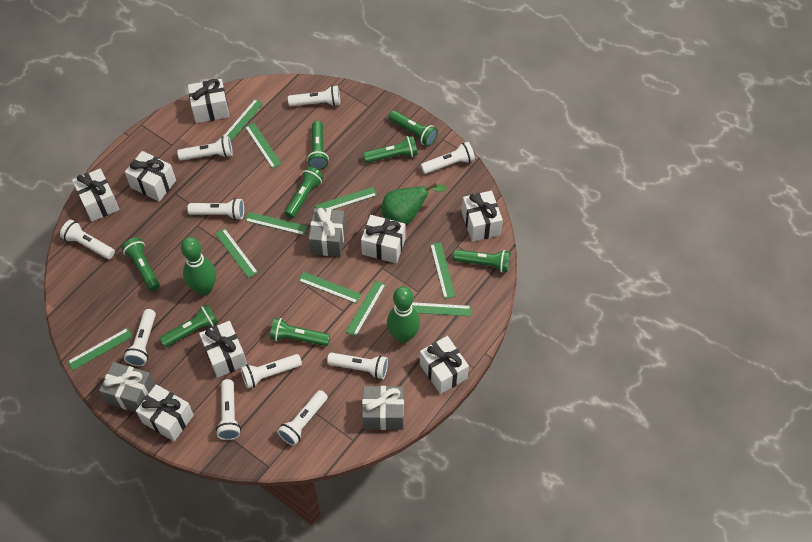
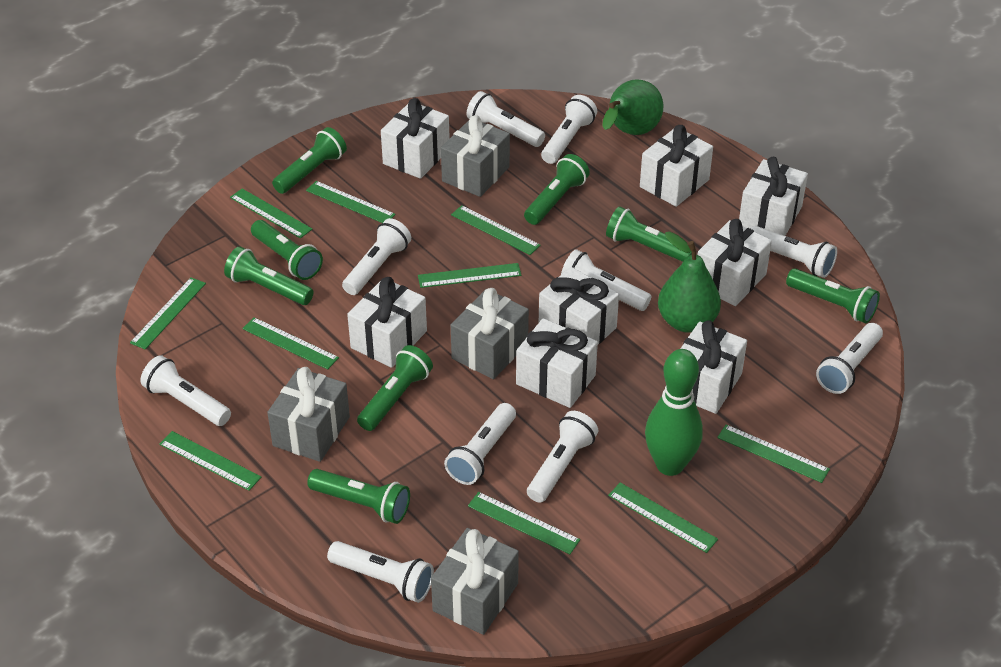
green bowling pin: 2 -> 1
green pear: 1 -> 2
grey gift: 3 -> 4

